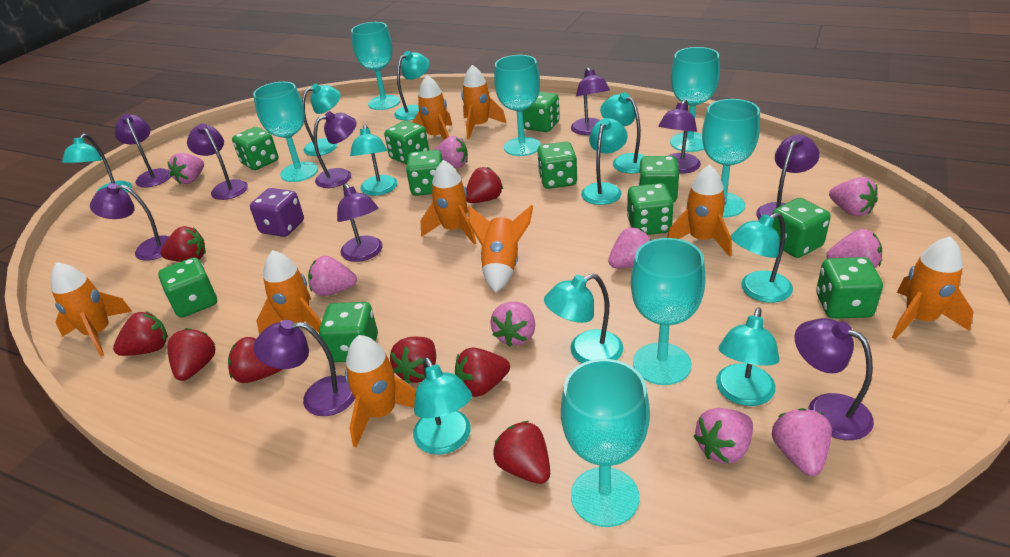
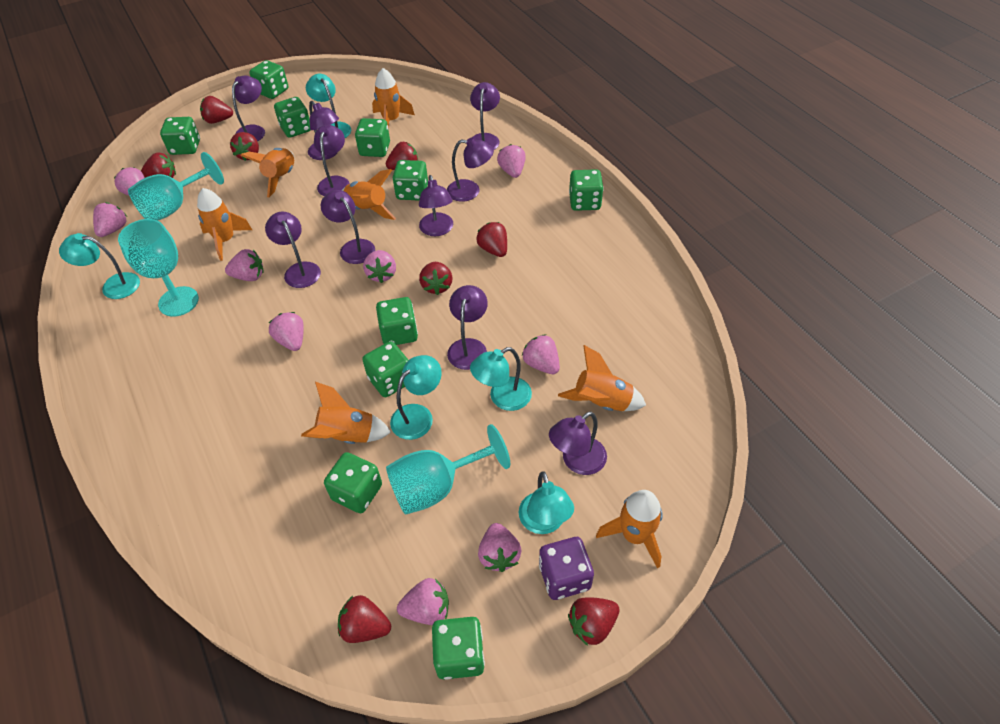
green dice: 11 -> 10
orange rocket: 9 -> 7
turquoise goblet: 7 -> 3
turquoise lamp: 10 -> 5

